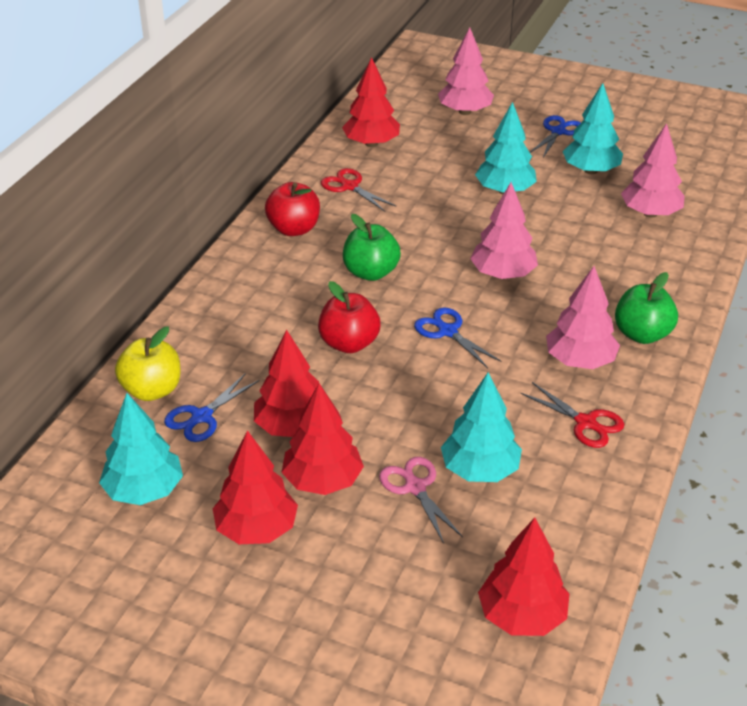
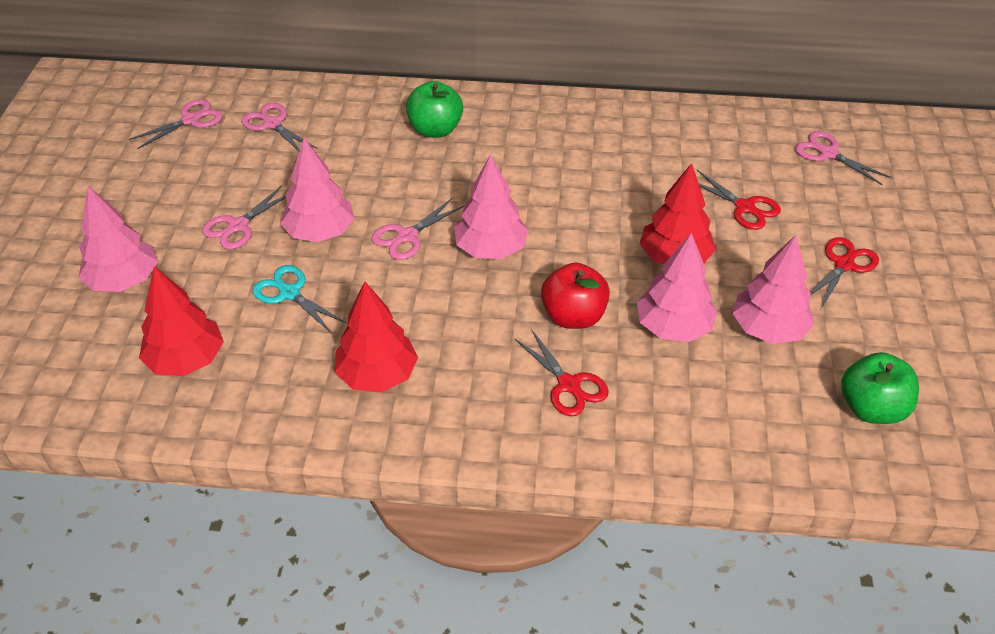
blue scissors: 3 -> 0
pink scissors: 1 -> 5
pink tree: 4 -> 5
red apple: 2 -> 1
red scissors: 2 -> 3
red tree: 5 -> 3
turquoise scissors: 0 -> 1
turquoise tree: 4 -> 0
yellow apple: 1 -> 0

